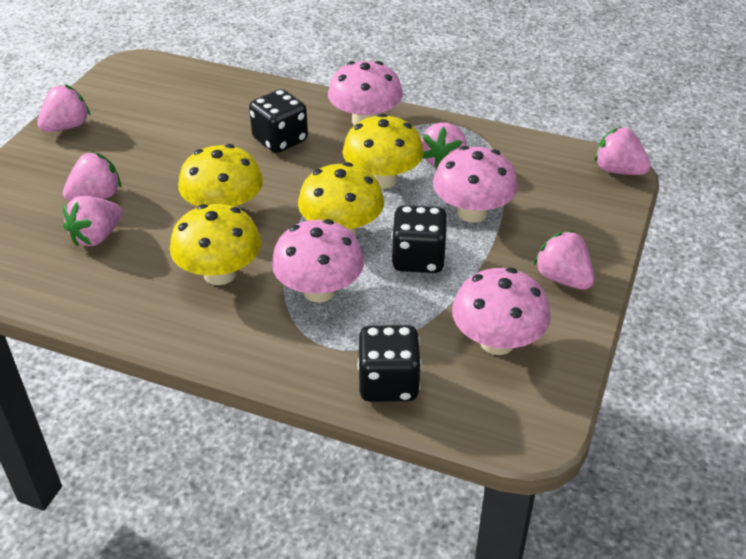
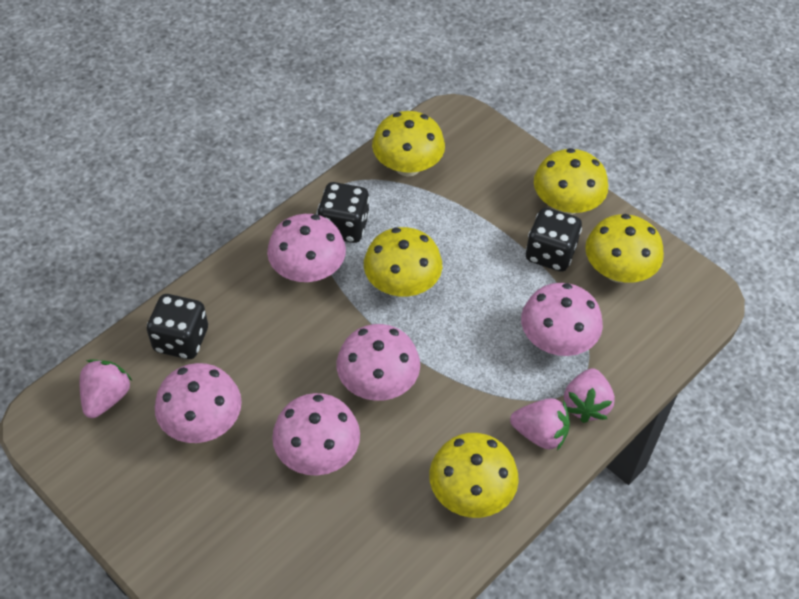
pink mushroom: 4 -> 5
pink strawberry: 6 -> 3
yellow mushroom: 4 -> 5

